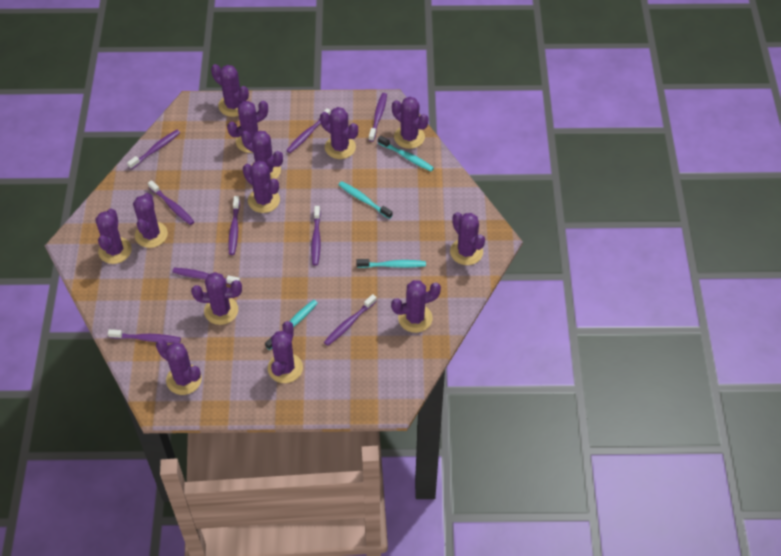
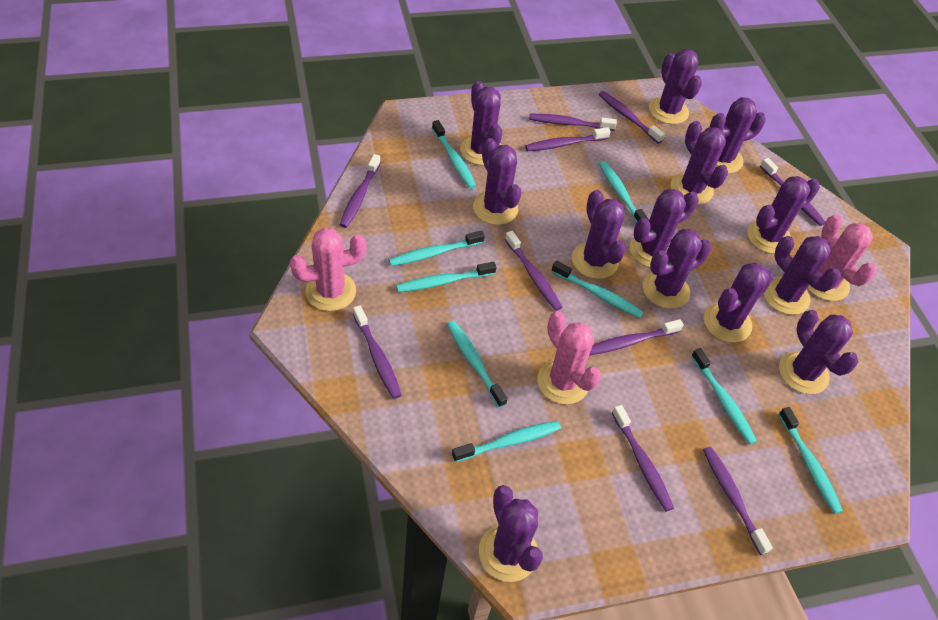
pink cactus: 0 -> 3
purple toothbrush: 9 -> 10
turquoise toothbrush: 4 -> 9

